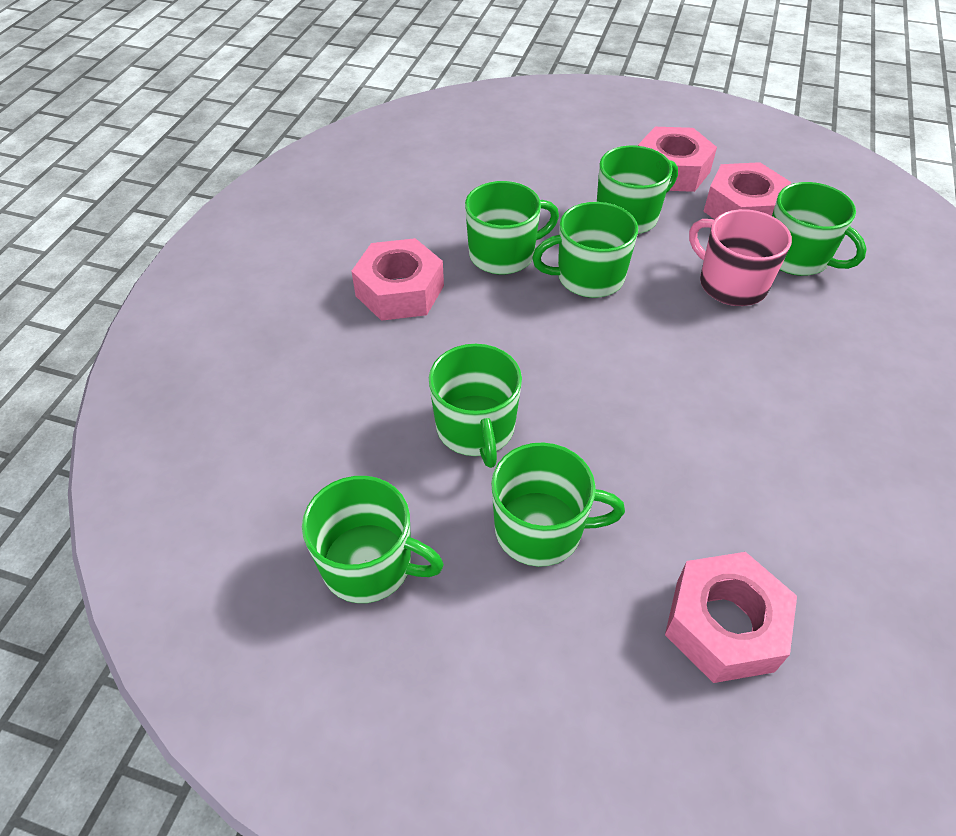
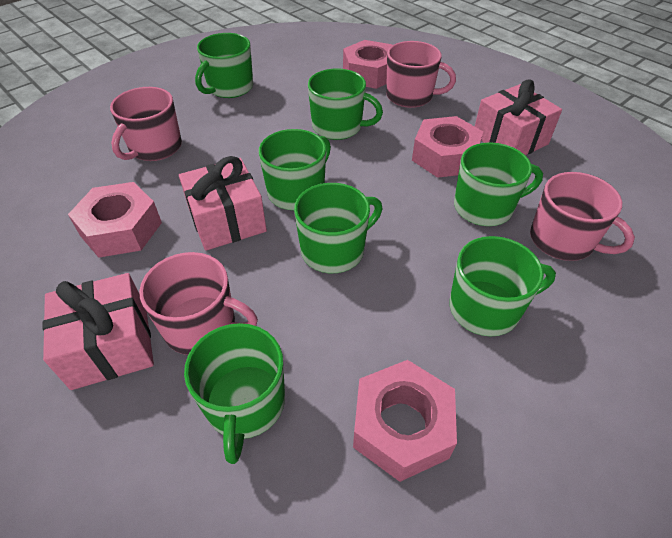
pink gift: 0 -> 3
pink mug: 1 -> 4

